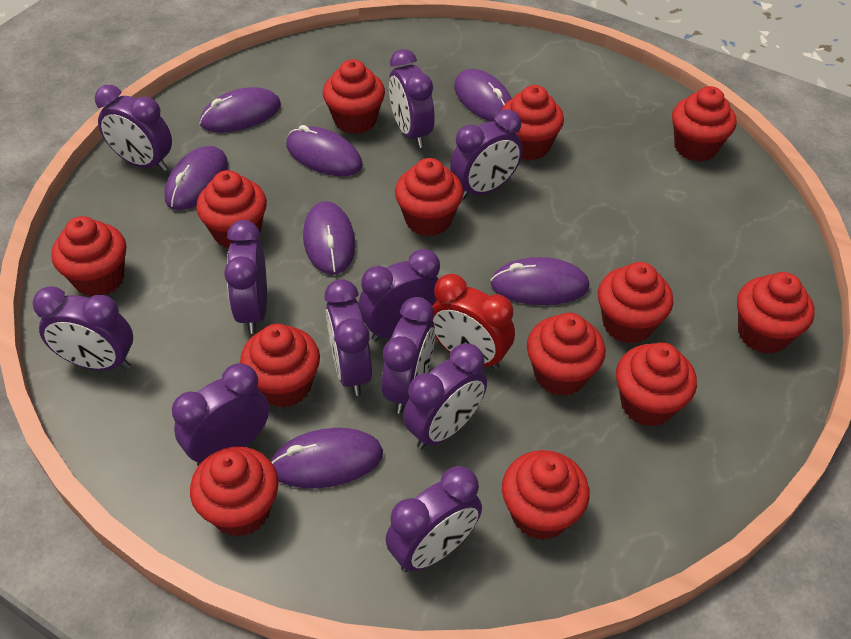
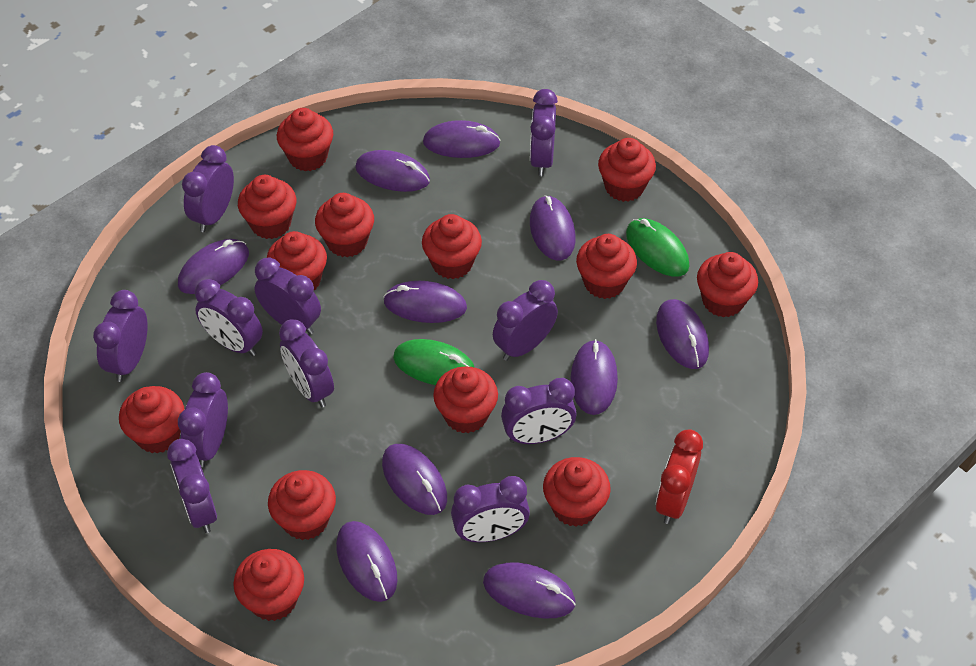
green mouse: 0 -> 2
purple mouse: 7 -> 10

